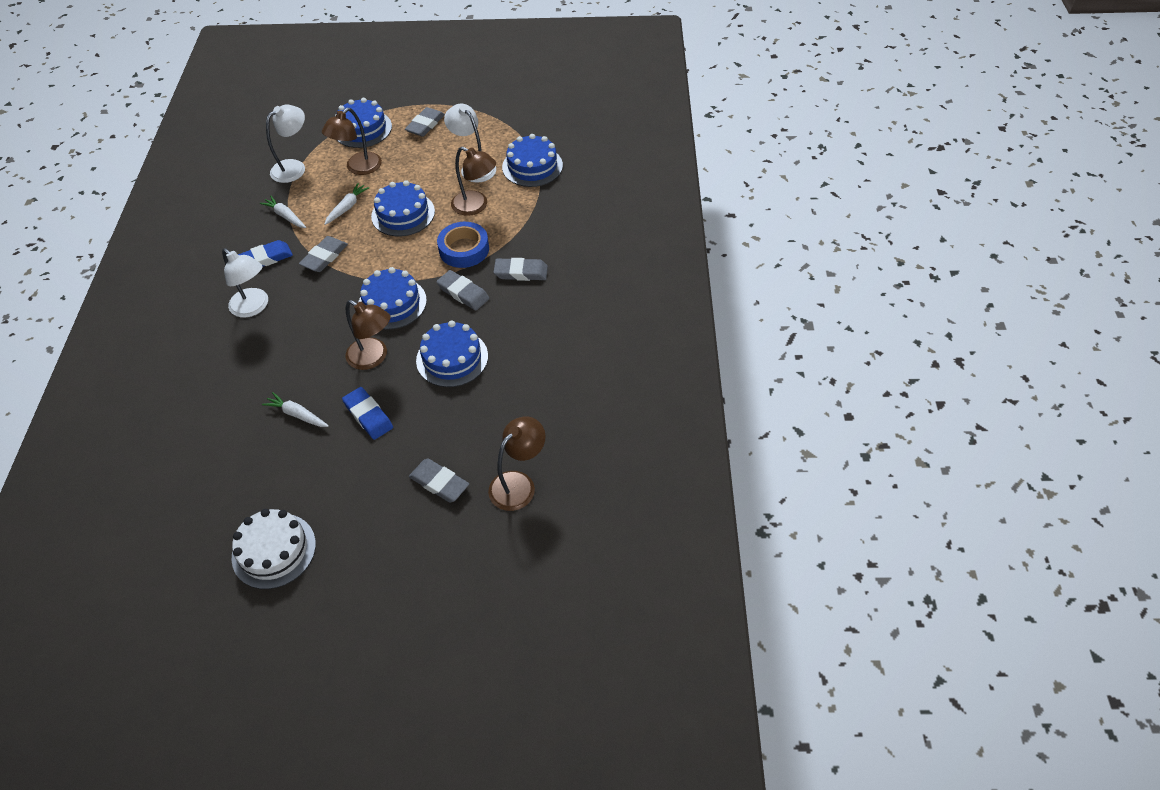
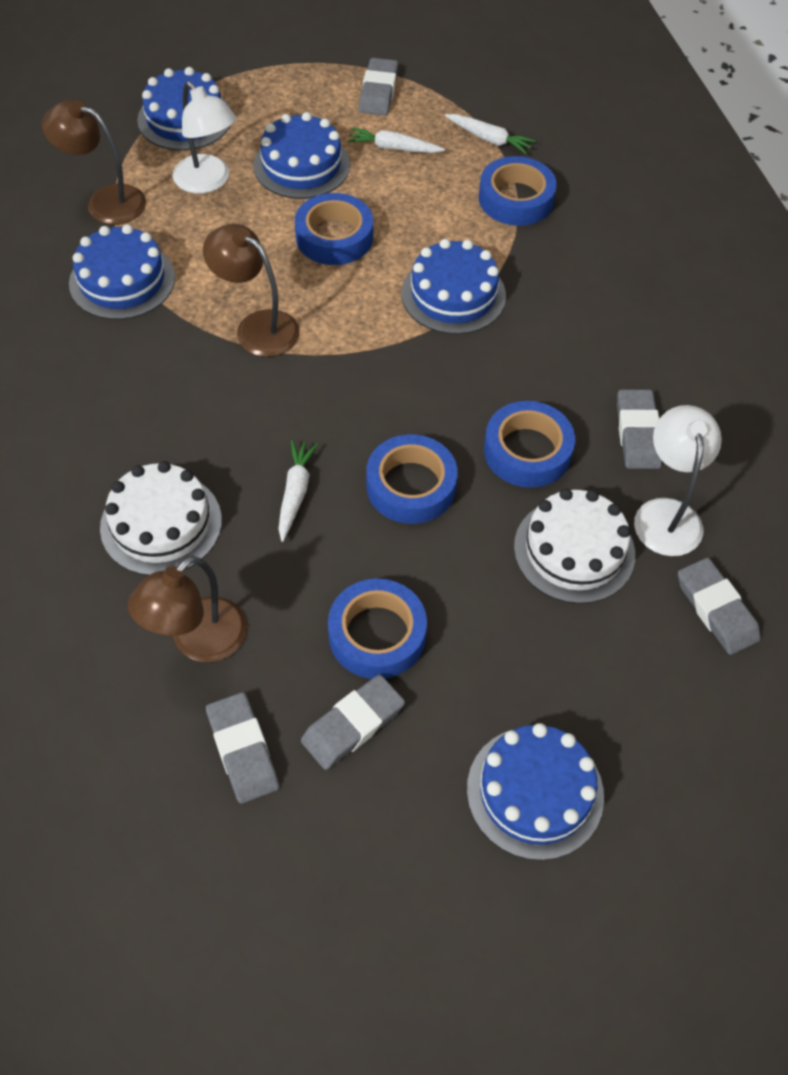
blue eraser: 2 -> 0
blue tape: 1 -> 5
brown lamp: 4 -> 3
white cake: 1 -> 2
white lamp: 3 -> 2

